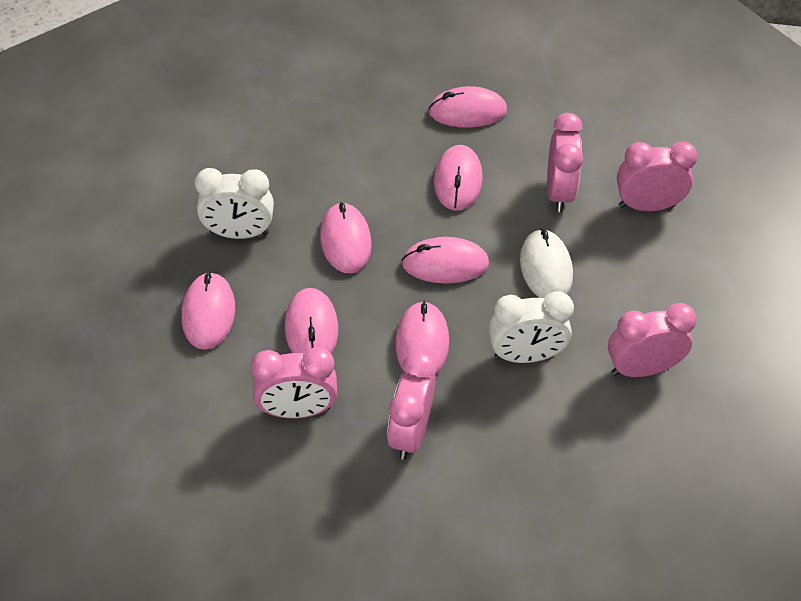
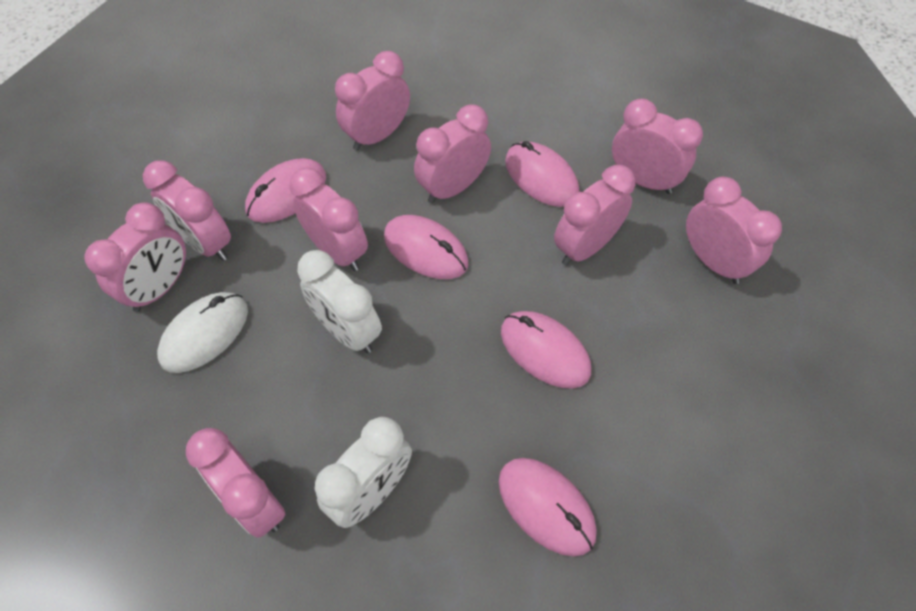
pink clock: 5 -> 9
pink mouse: 7 -> 5

